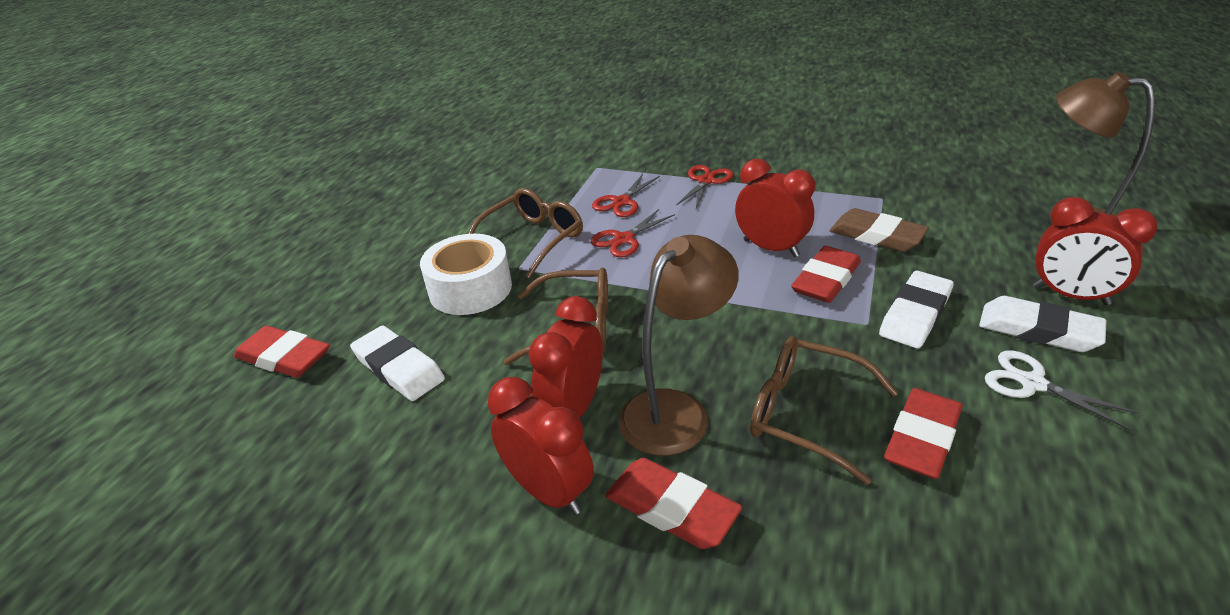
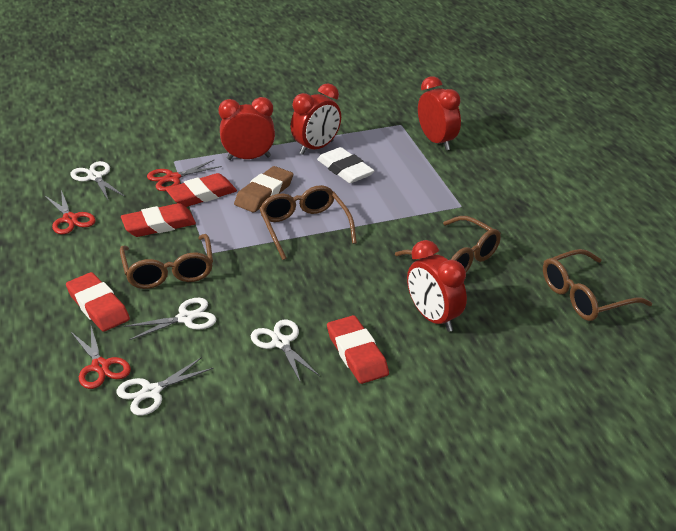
brown glasses: 3 -> 4
brown lamp: 2 -> 0
white eraser: 3 -> 1
white scissors: 1 -> 4
white tape: 1 -> 0

